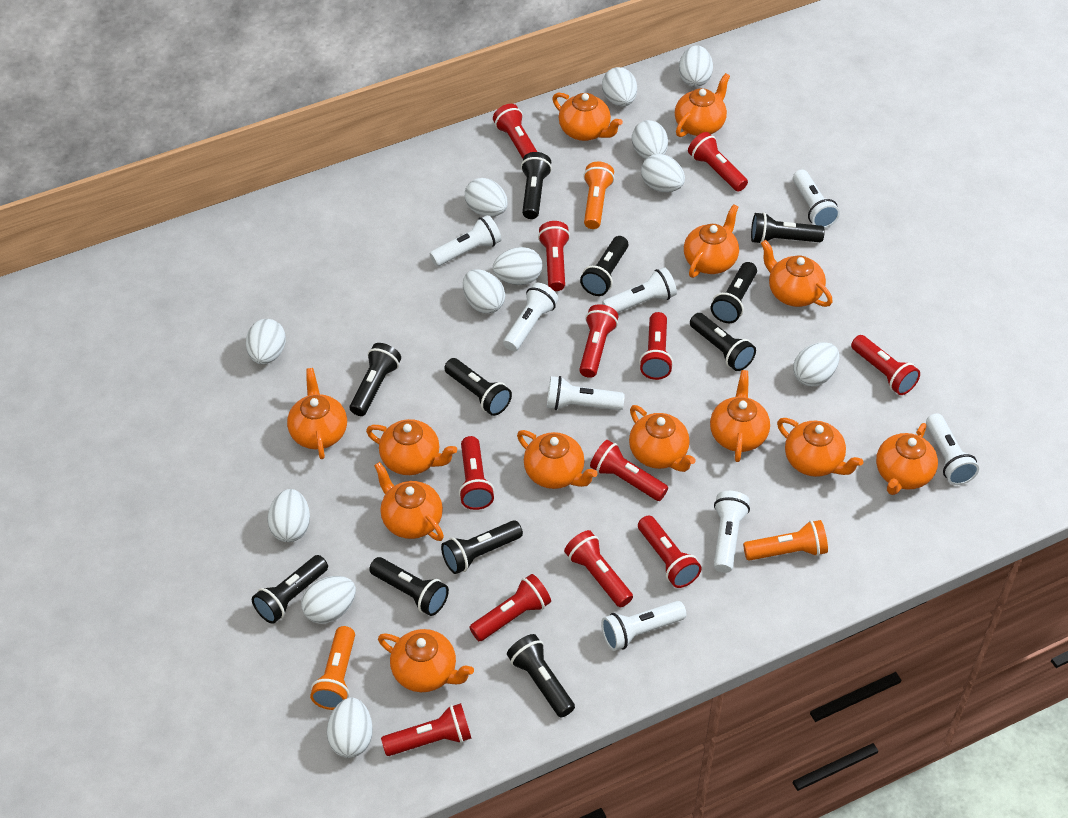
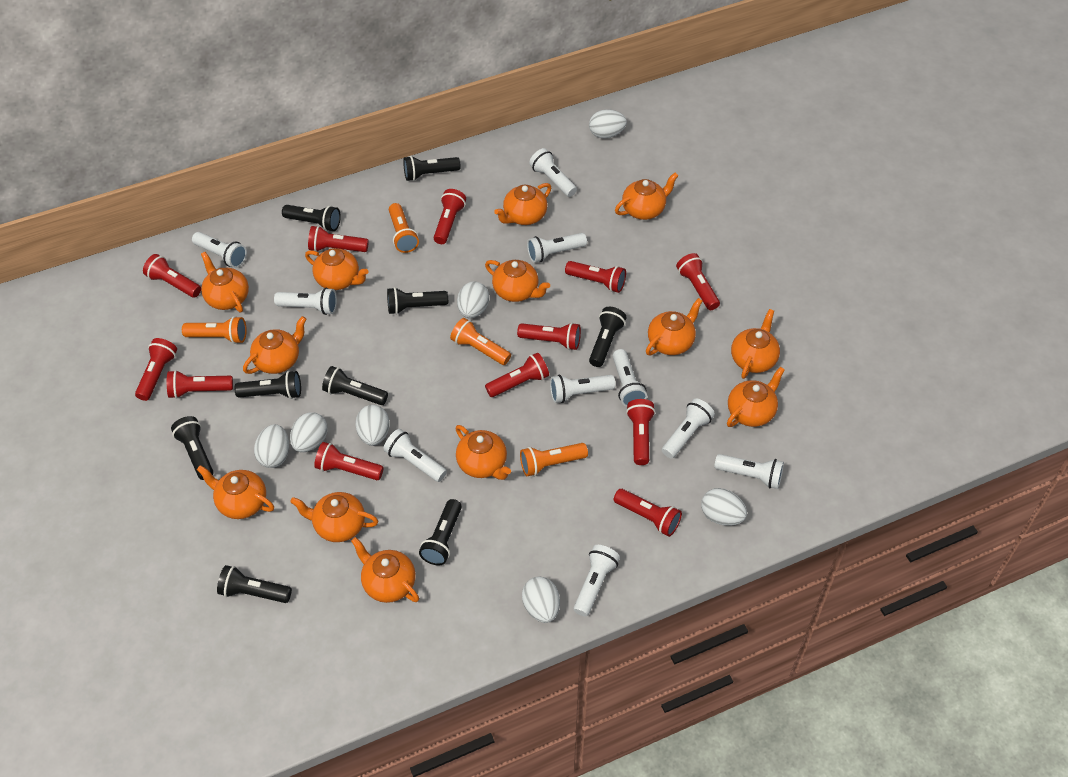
black flashlight: 11 -> 9
orange flashlight: 3 -> 4
white egg: 12 -> 7
white flashlight: 8 -> 10

